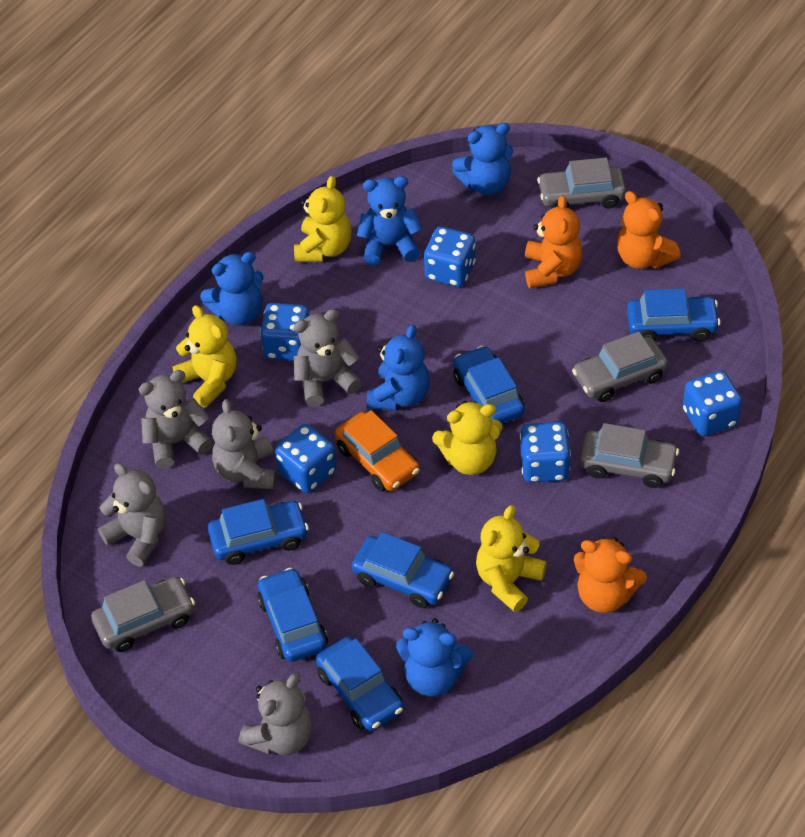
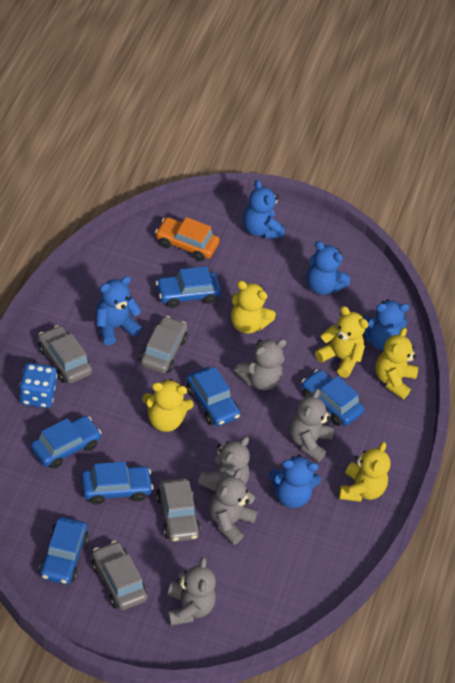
blue dice: 5 -> 1
orange teddy bear: 3 -> 0
yellow teddy bear: 4 -> 5

